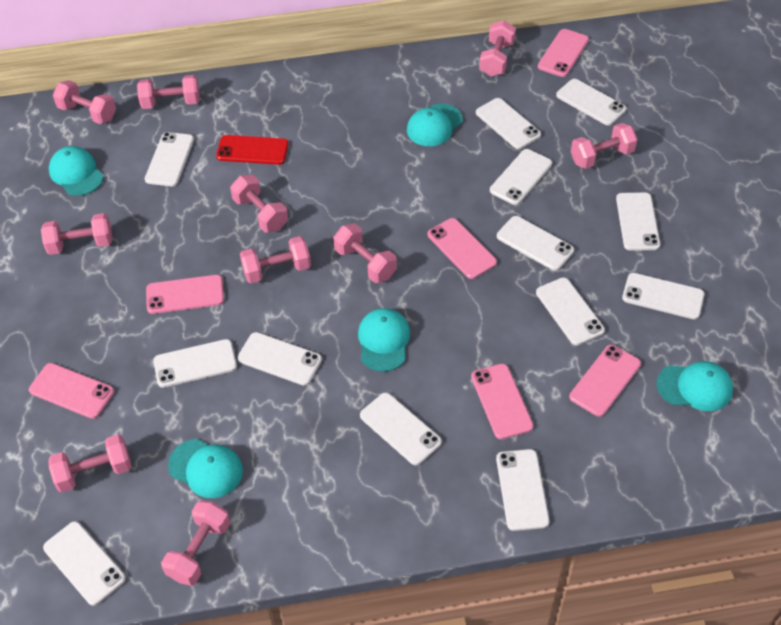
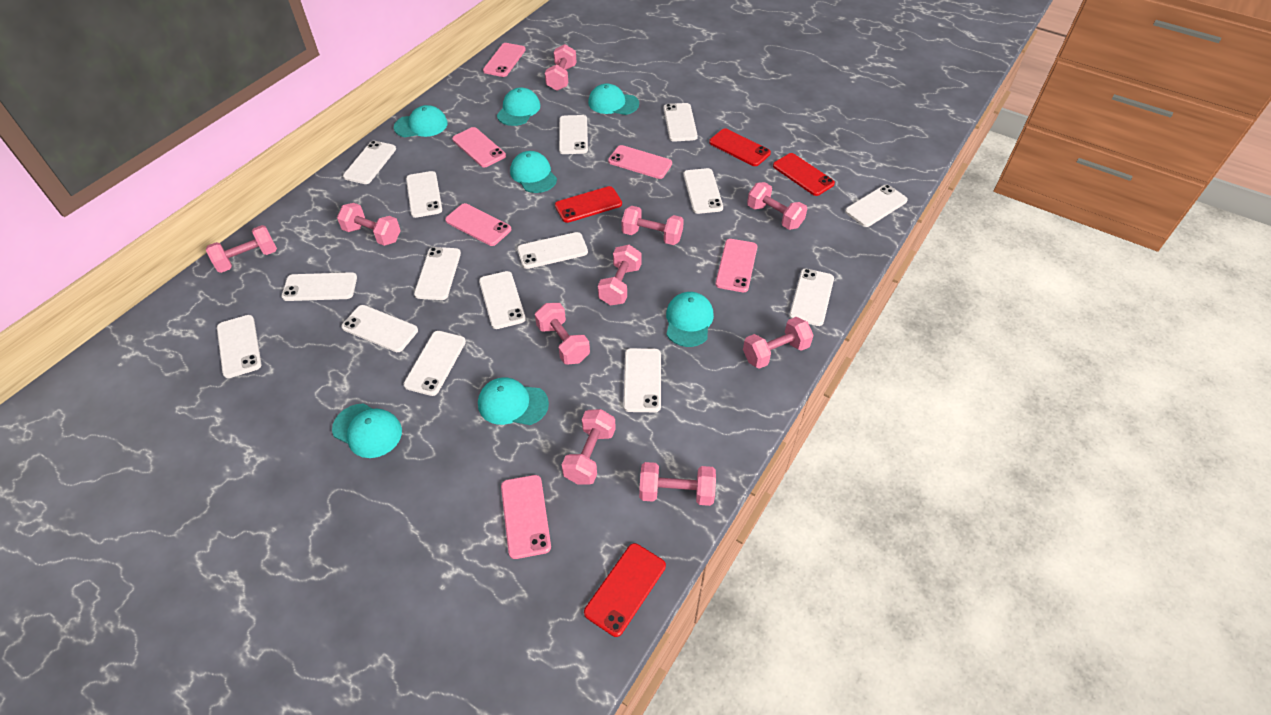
red phone: 1 -> 4
turquoise cap: 5 -> 7
white phone: 13 -> 15

